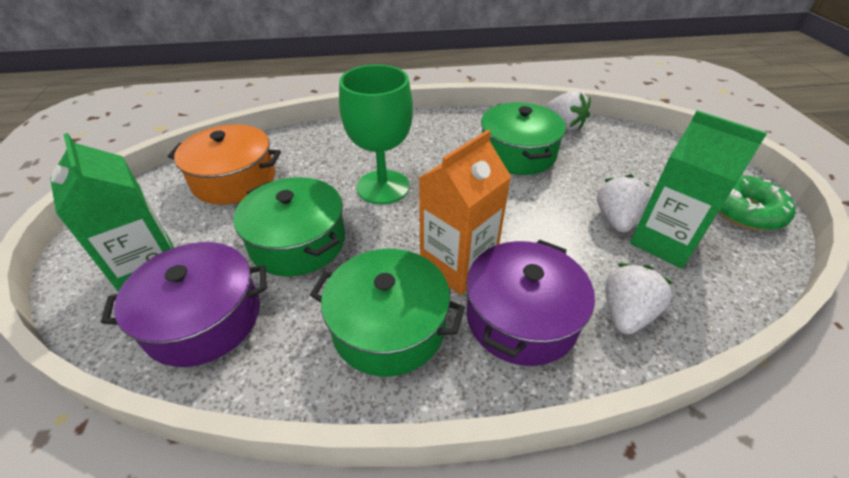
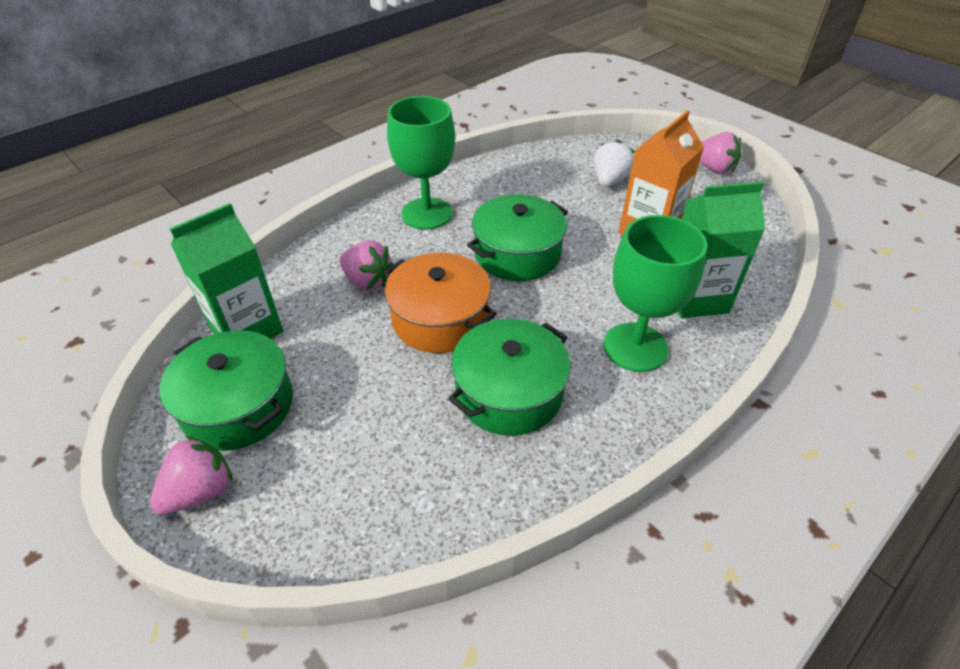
green donut: 1 -> 0
green goblet: 1 -> 2
pink strawberry: 0 -> 3
purple pot: 2 -> 0
white strawberry: 3 -> 1

